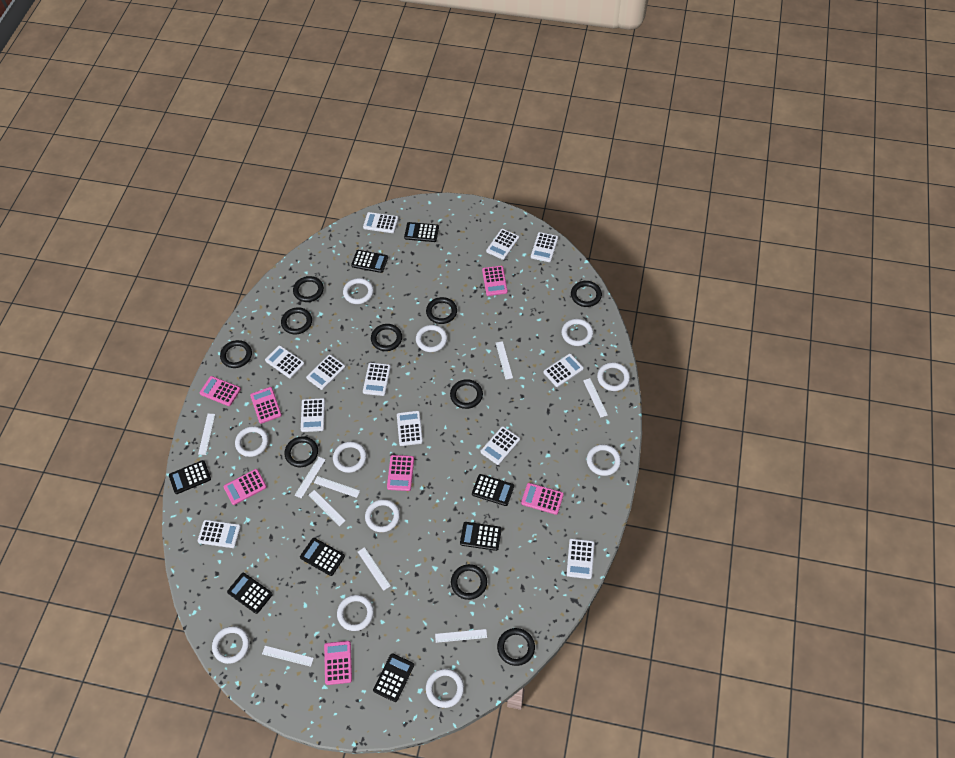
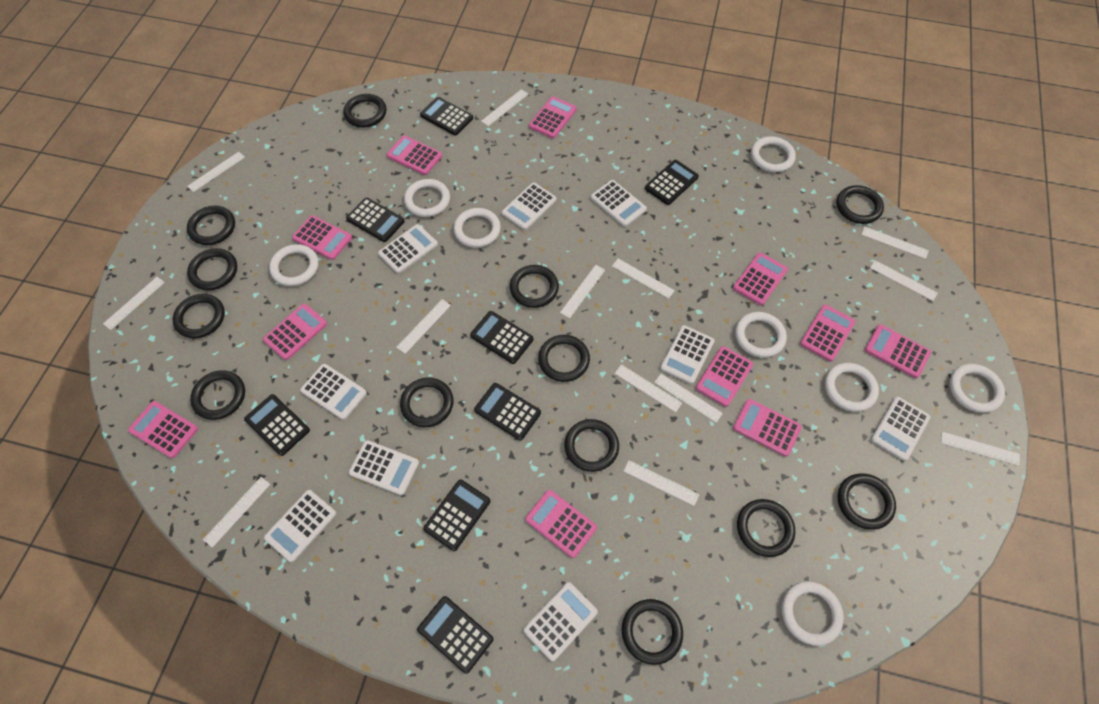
black ring: 10 -> 13
pink calculator: 7 -> 11
white calculator: 12 -> 9
white ring: 11 -> 8
white ruler: 9 -> 13

